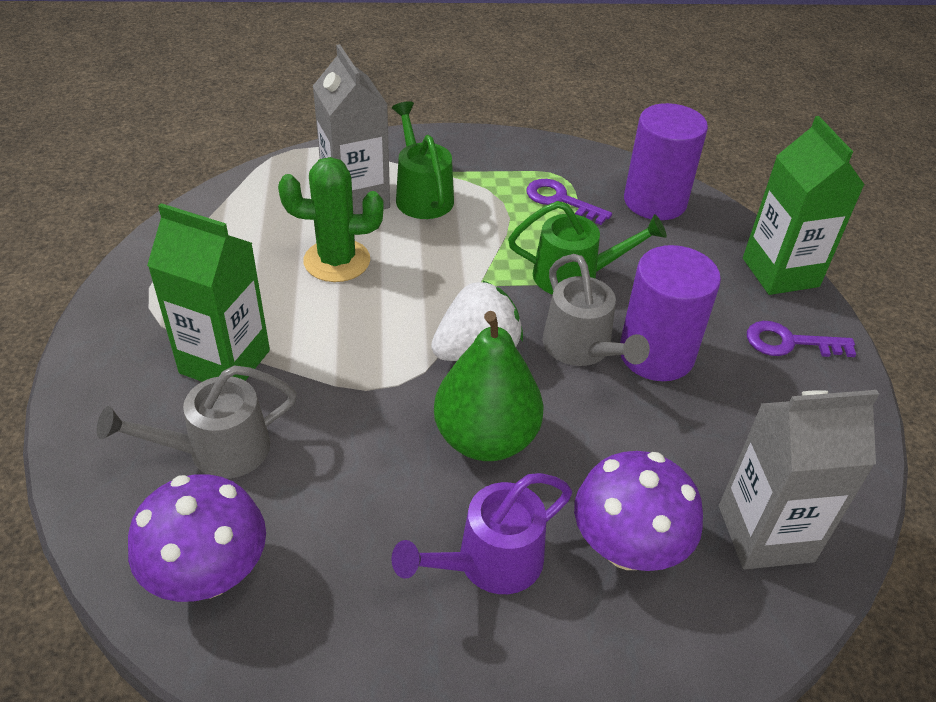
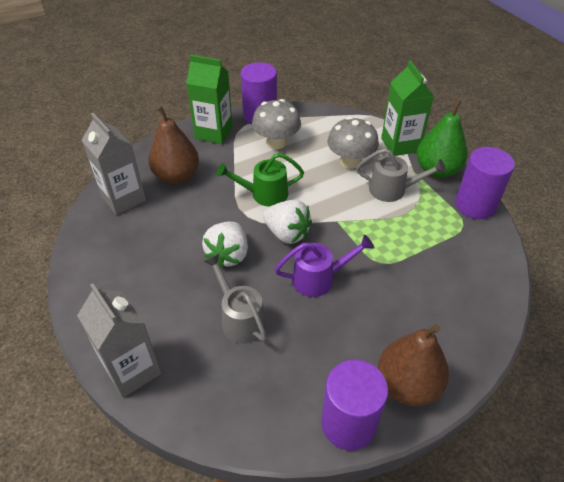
brown pear: 0 -> 2
green cactus: 1 -> 0
green watering can: 2 -> 1
grey mushroom: 0 -> 2
purple cylinder: 2 -> 3
purple key: 2 -> 0
purple mushroom: 2 -> 0
white strawberry: 1 -> 2

